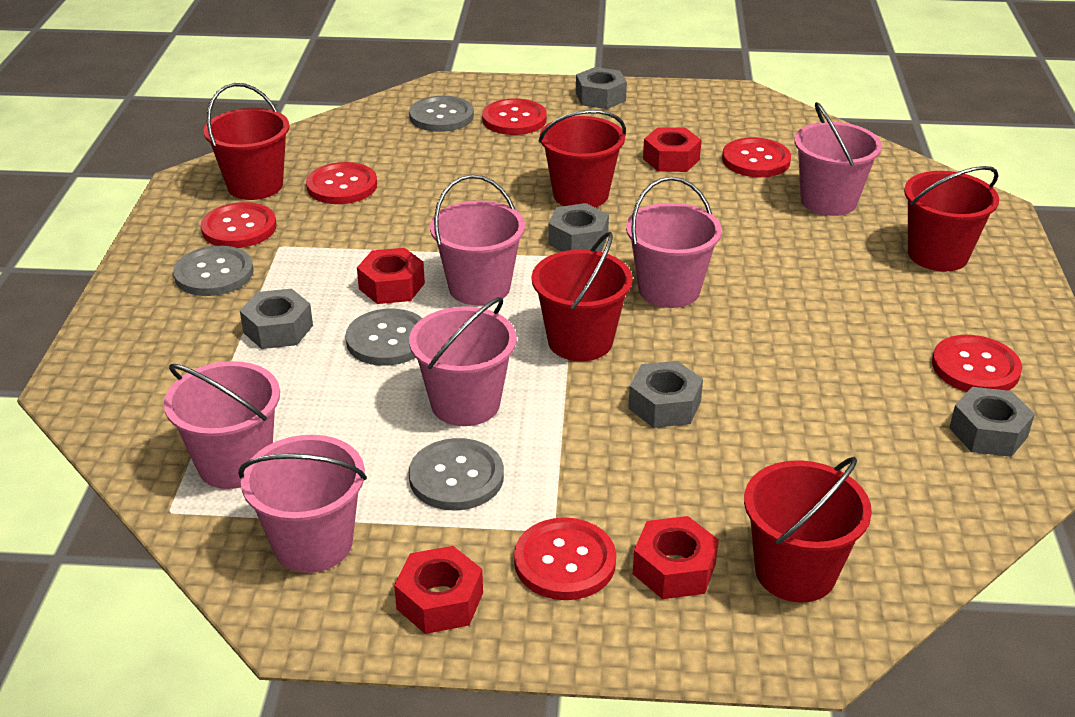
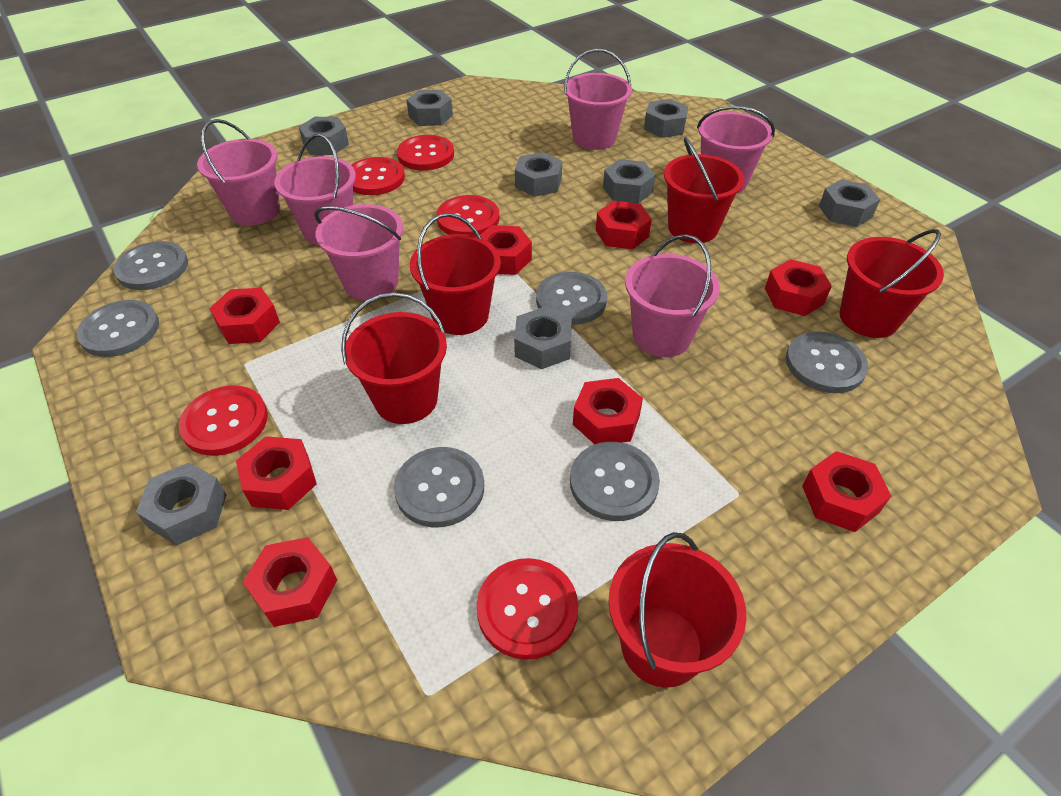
grey button: 4 -> 6
grey nut: 5 -> 8
red button: 6 -> 5
red nut: 4 -> 8

